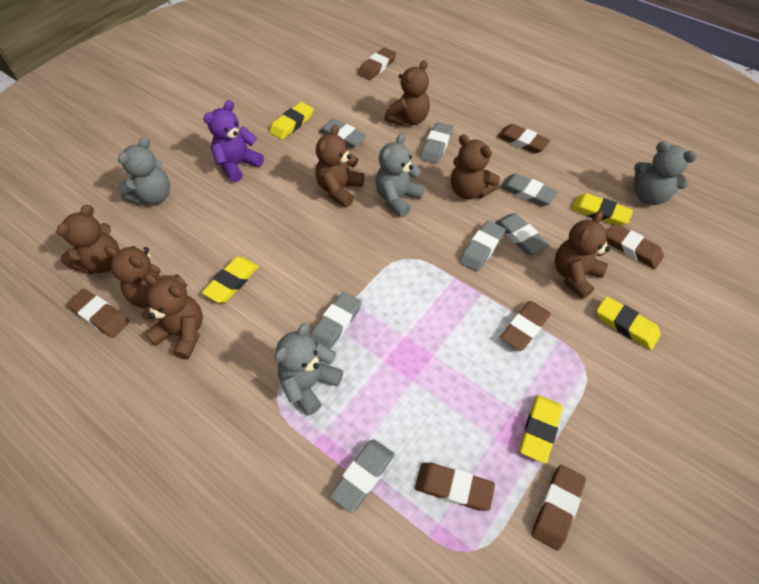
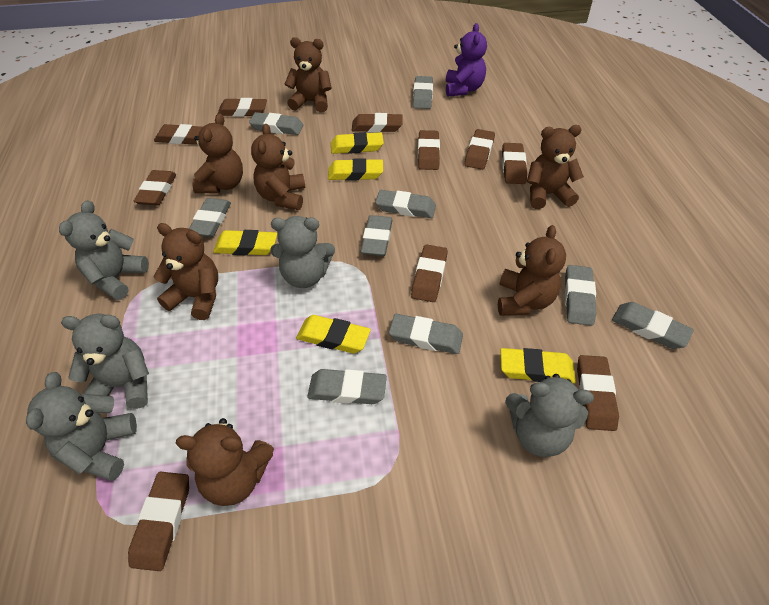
brown eraser: 7 -> 10
grey eraser: 7 -> 9
grey teddy bear: 4 -> 5

